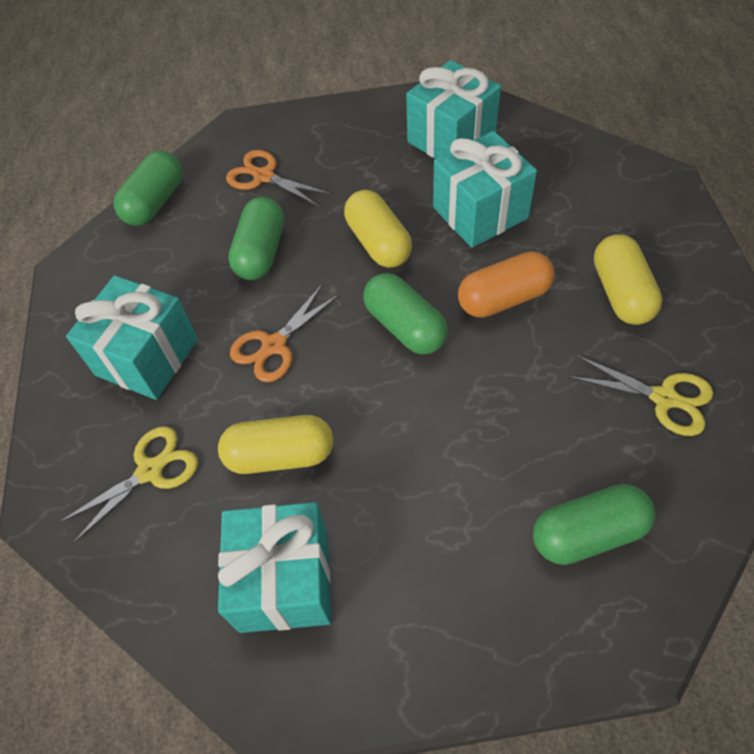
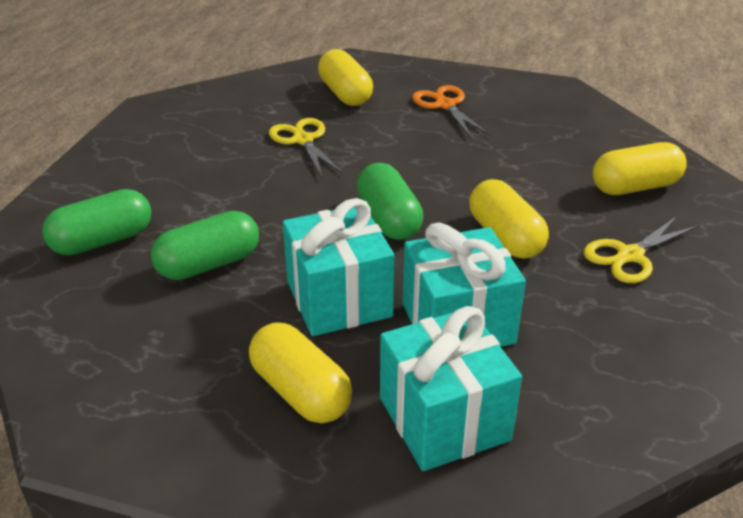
green capsule: 4 -> 3
orange capsule: 1 -> 0
orange scissors: 2 -> 1
turquoise gift: 4 -> 3
yellow capsule: 3 -> 4

